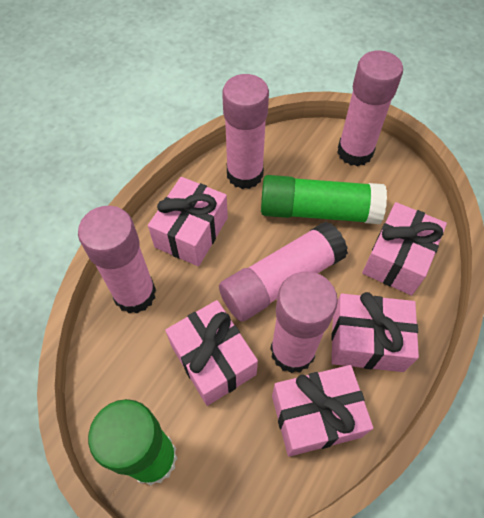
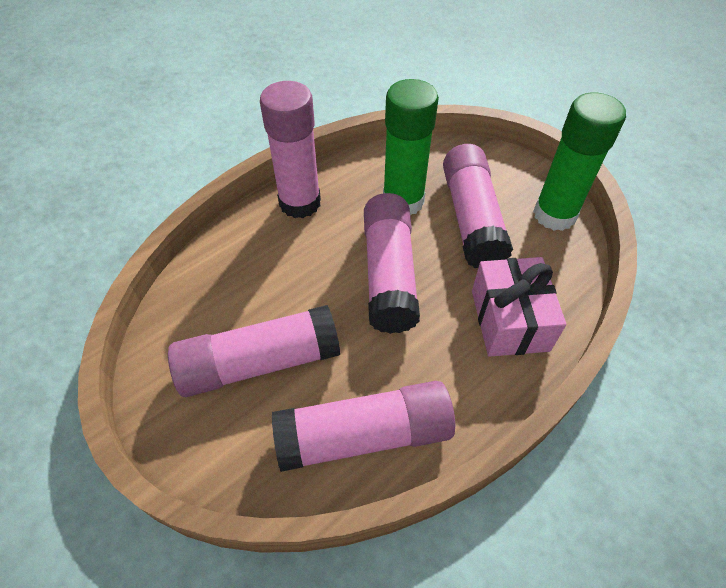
pink gift: 5 -> 1

